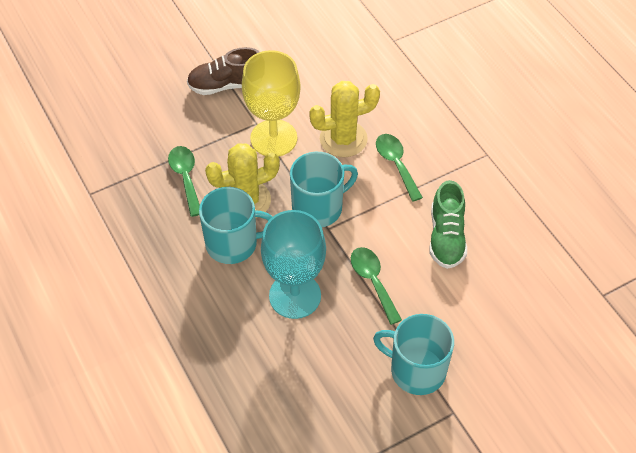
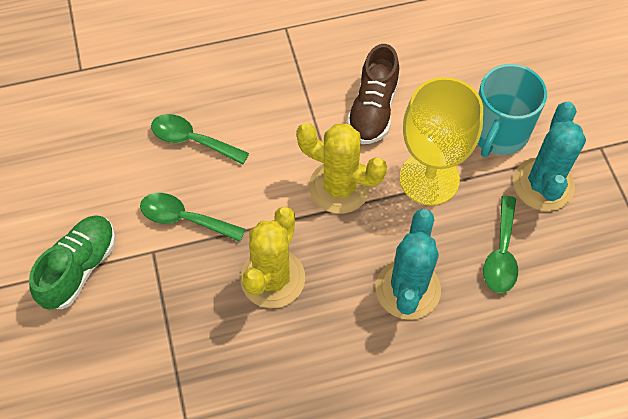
turquoise cactus: 0 -> 2
turquoise goblet: 1 -> 0
turquoise mug: 3 -> 1

